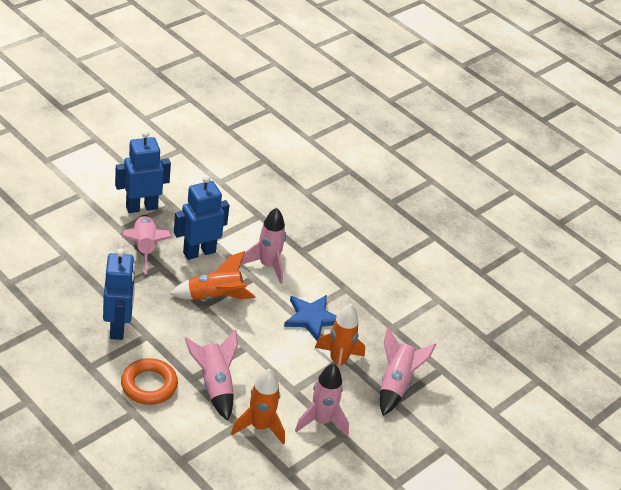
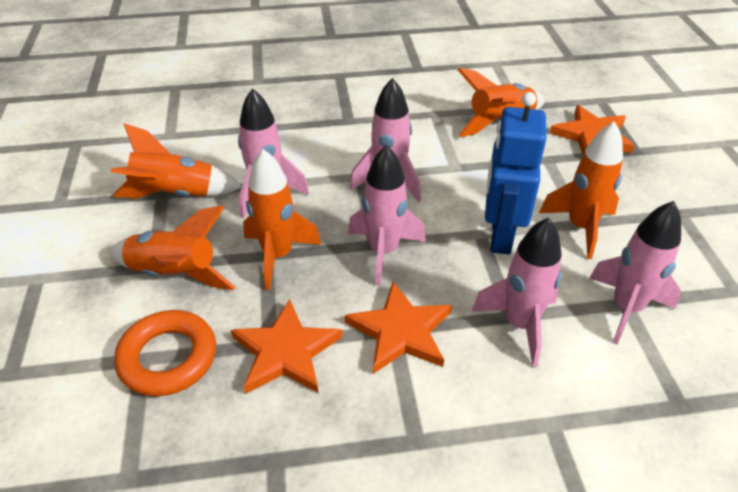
blue robot: 3 -> 1
blue star: 1 -> 0
orange rocket: 3 -> 5
orange star: 0 -> 3

